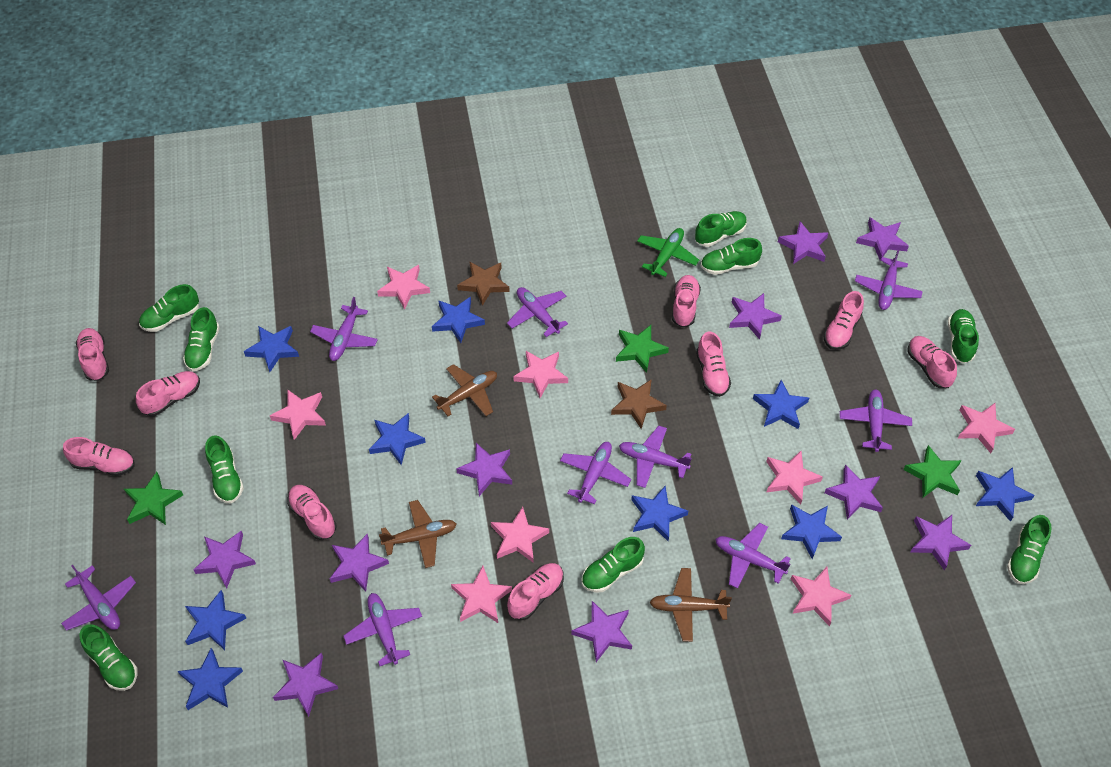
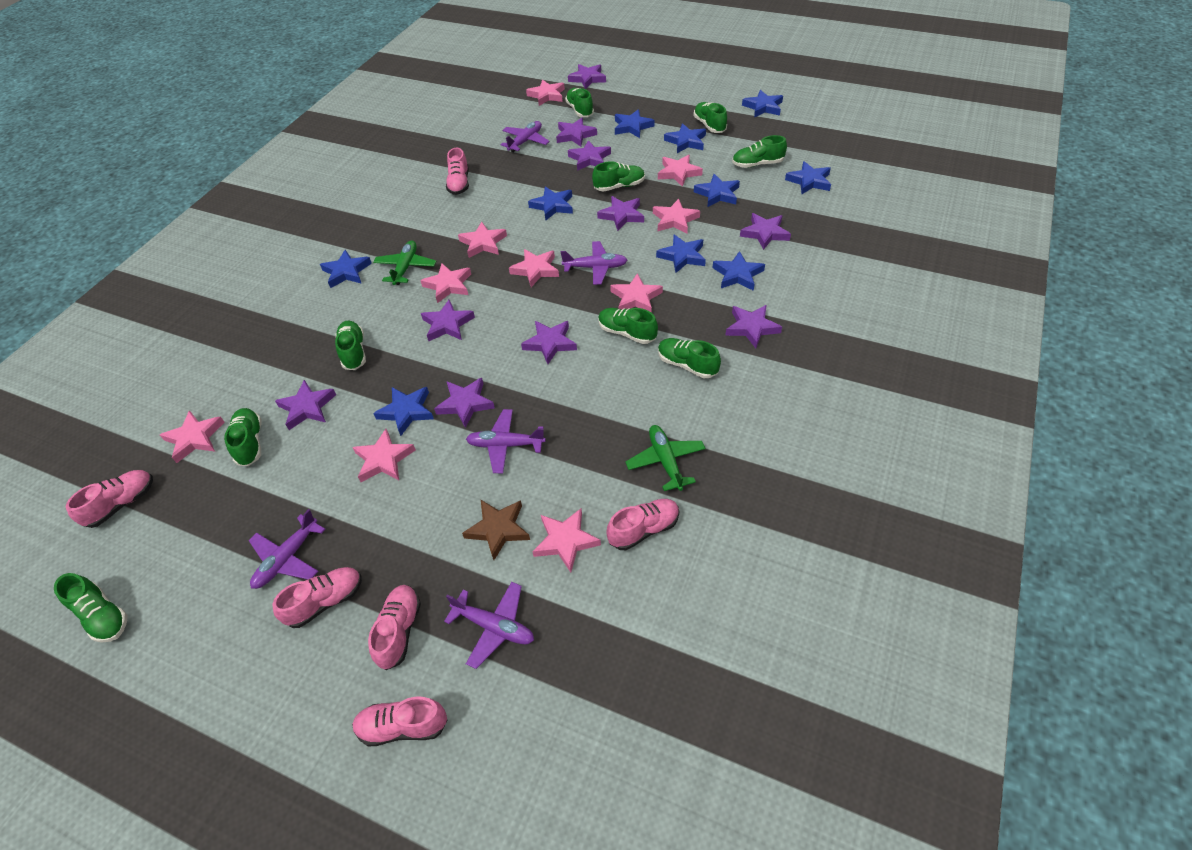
blue star: 9 -> 10
brown plane: 3 -> 0
brown star: 2 -> 1
green plane: 1 -> 2
green star: 3 -> 0
pink shoe: 9 -> 6
pink star: 8 -> 10
purple plane: 9 -> 5

